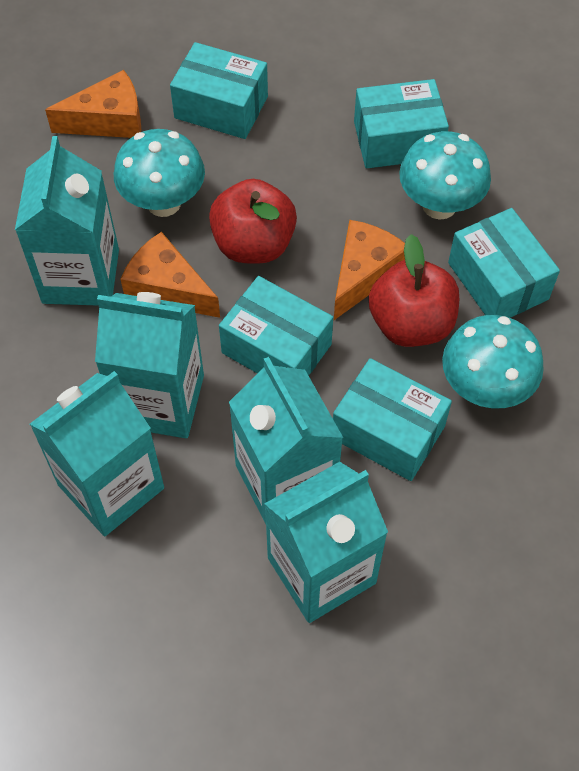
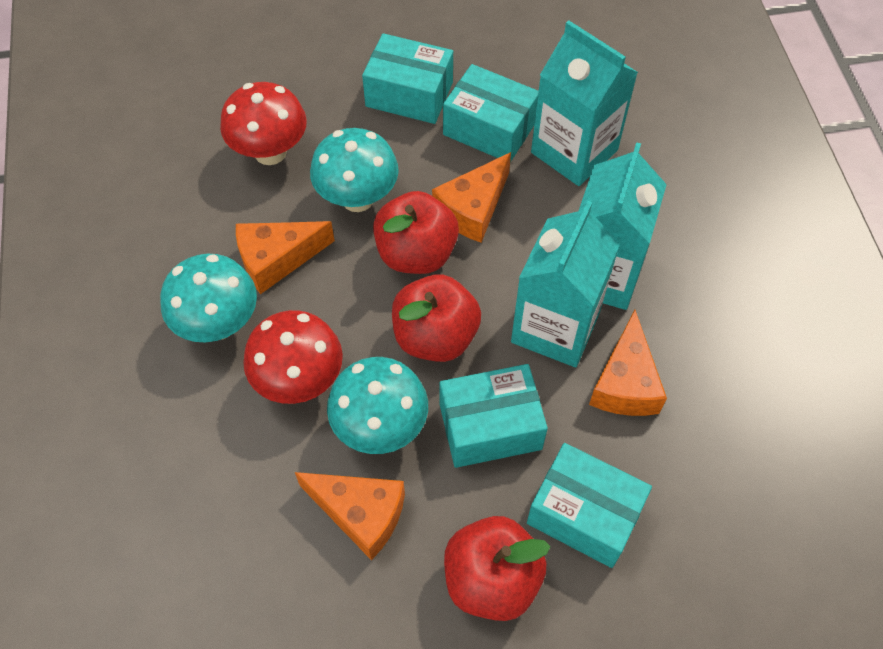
orange cheese: 3 -> 4
red apple: 2 -> 3
red mushroom: 0 -> 2
turquoise box: 5 -> 4
turquoise carton: 5 -> 3

